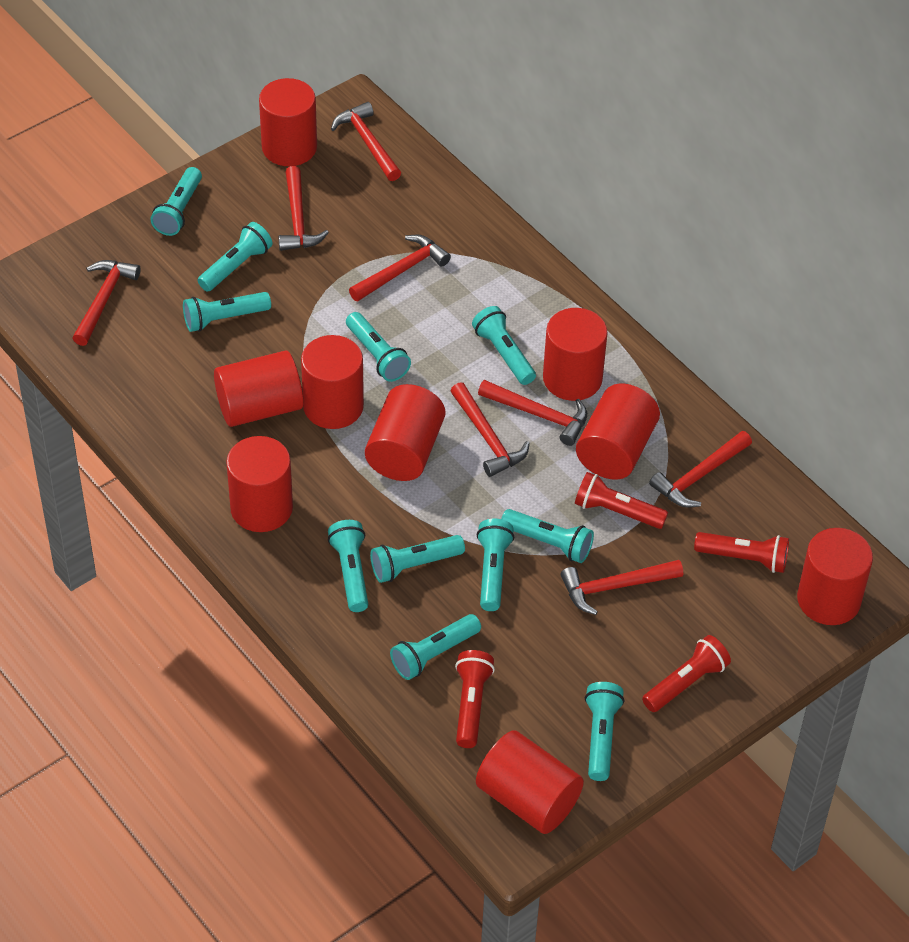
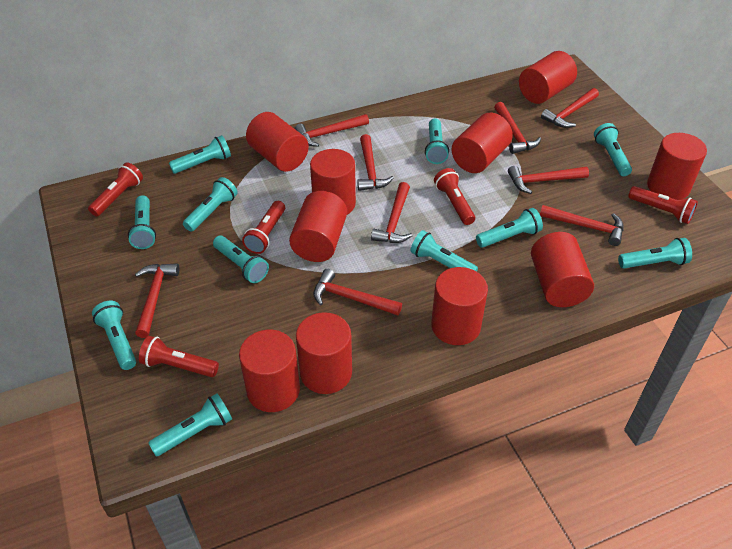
red cylinder: 9 -> 10
red flashlight: 4 -> 5
red hammer: 8 -> 9

